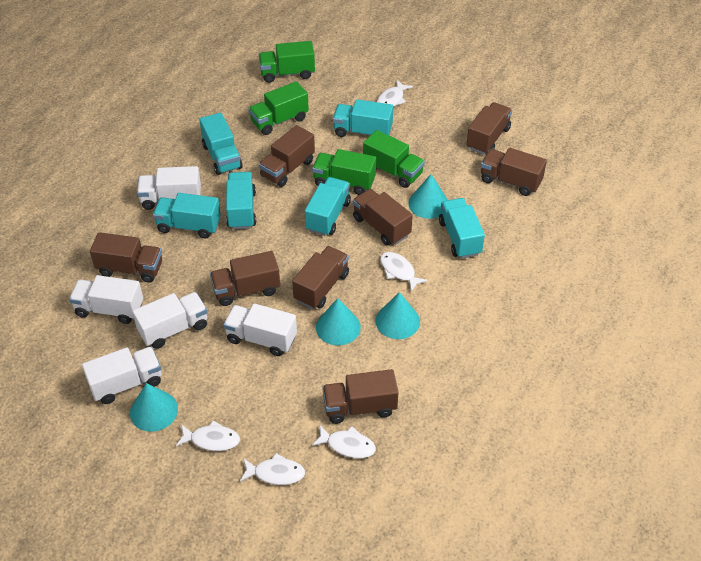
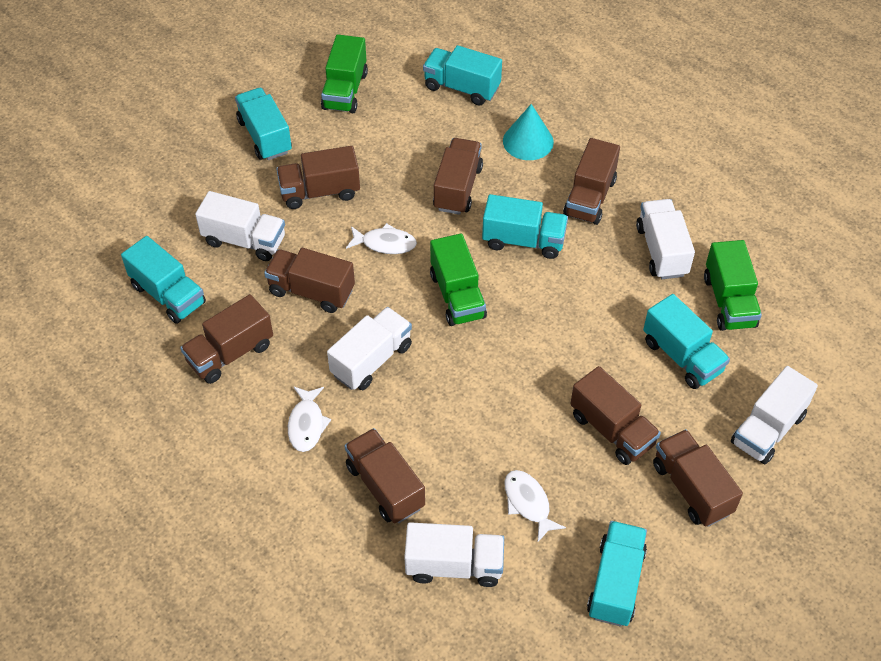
green truck: 4 -> 3
turquoise cone: 4 -> 1
white fish: 5 -> 3

